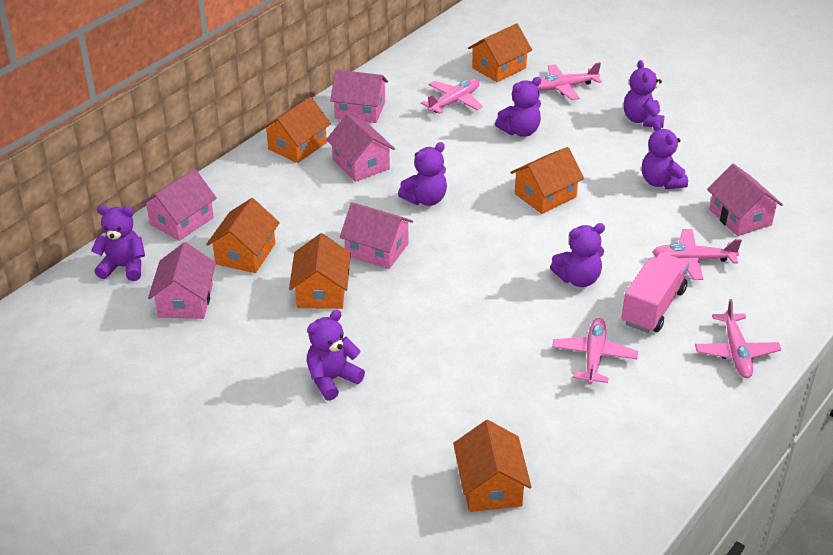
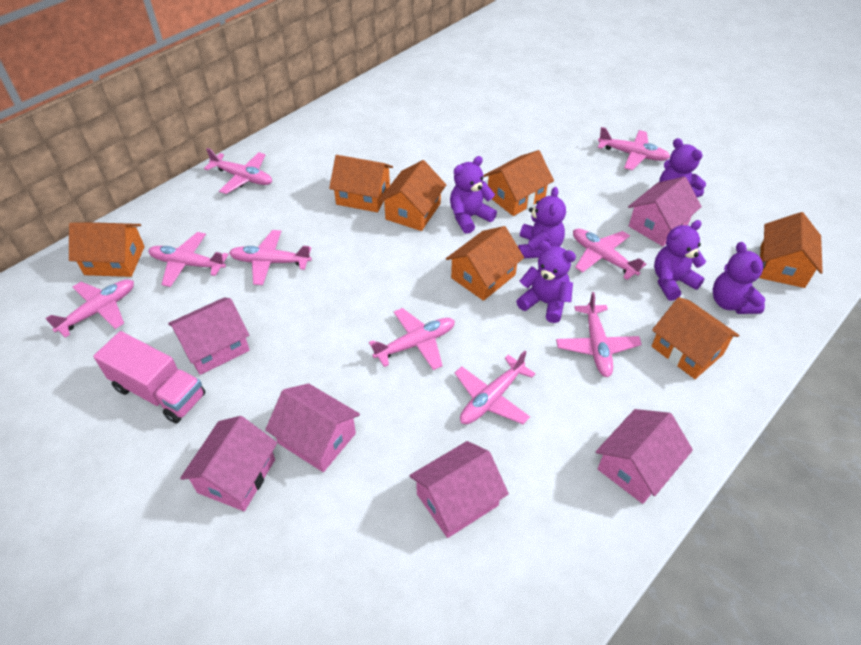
orange house: 6 -> 7
pink plane: 5 -> 9
purple teddy bear: 7 -> 6

